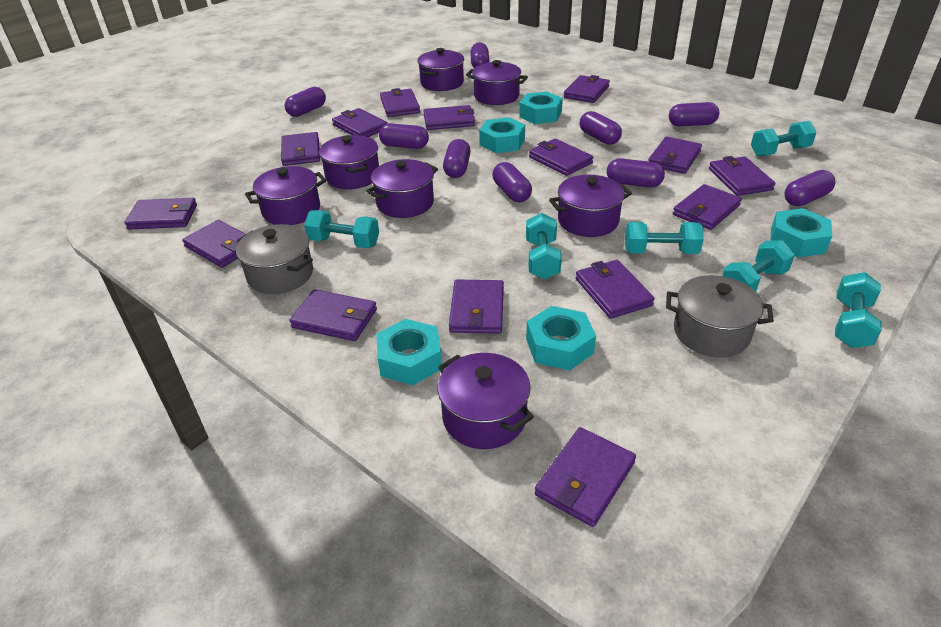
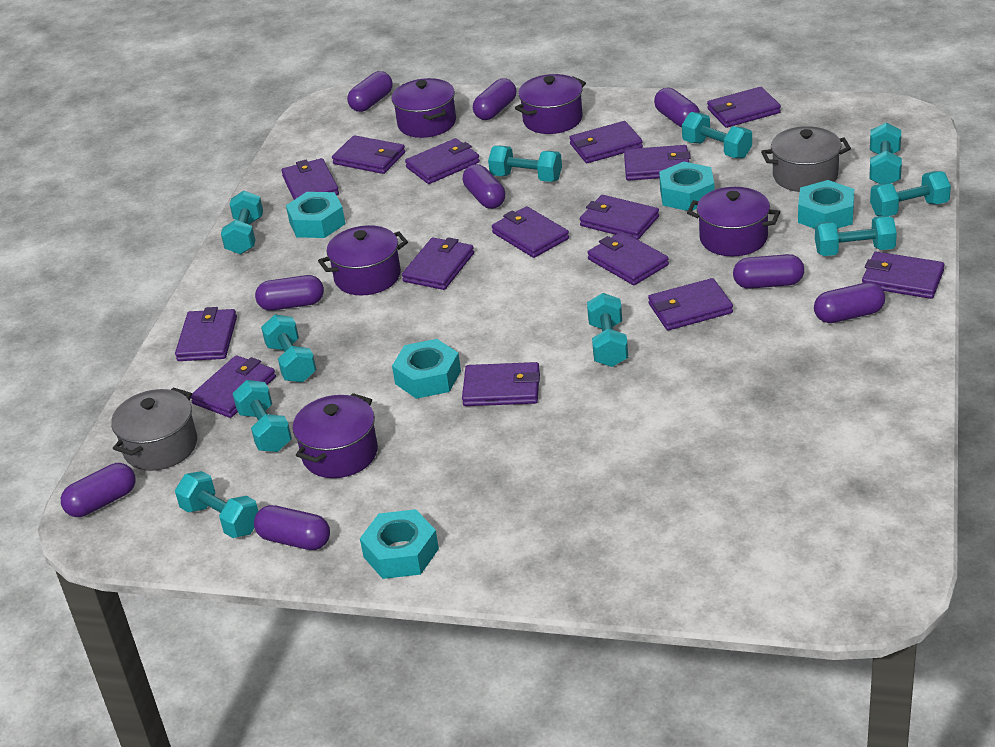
purple pot: 7 -> 5
turquoise dumbbell: 6 -> 10

